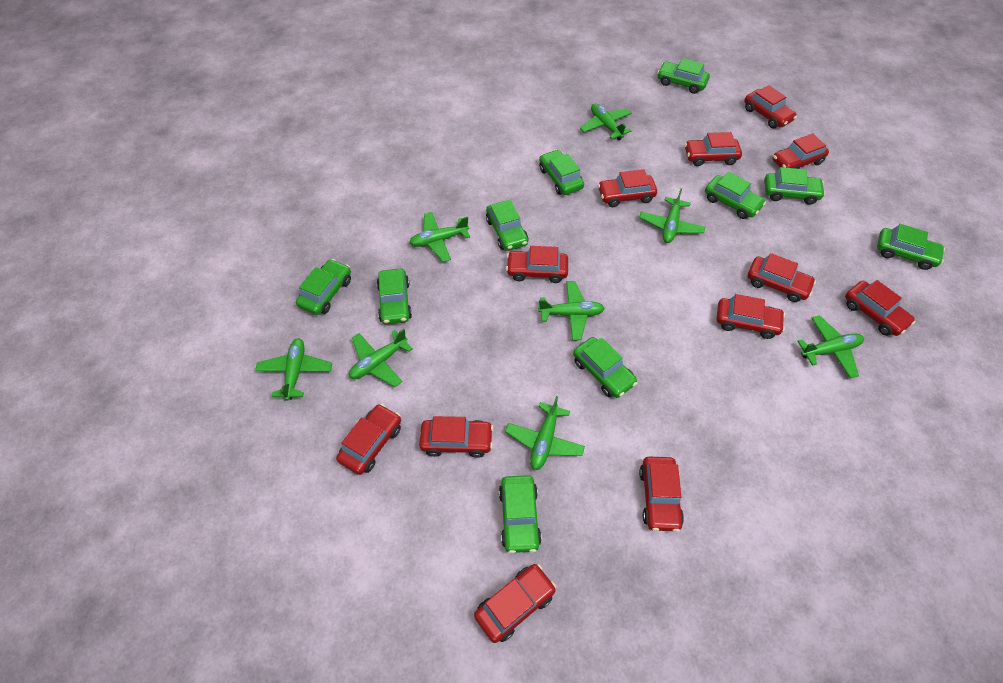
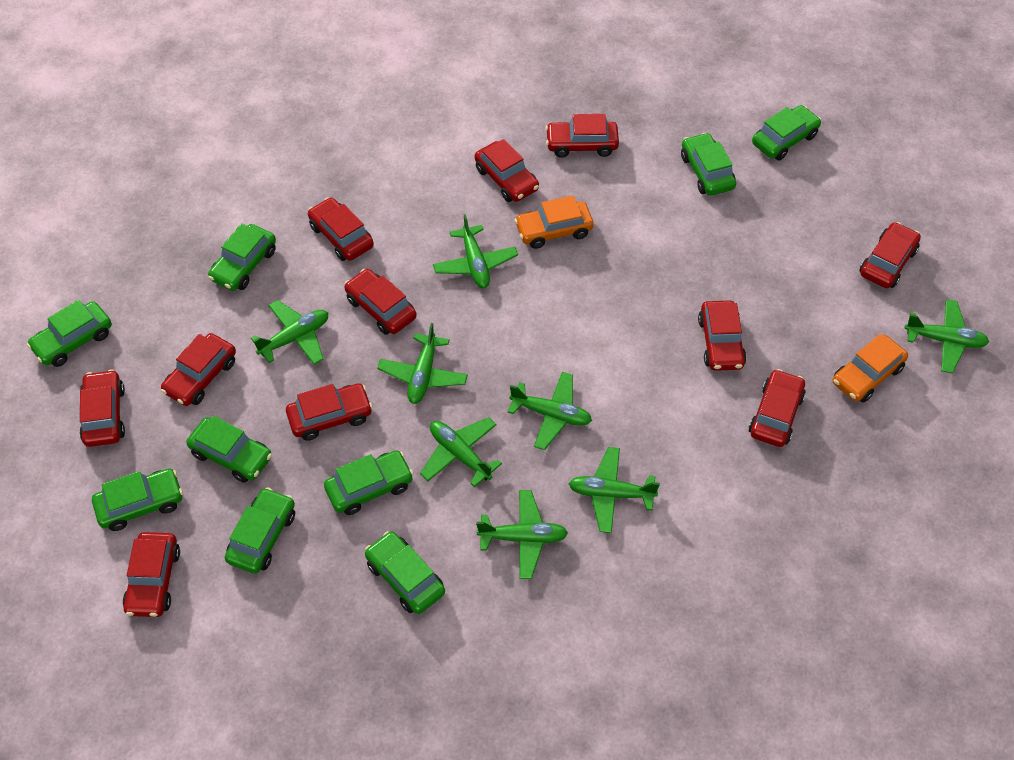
green car: 10 -> 9
orange car: 0 -> 2
red car: 12 -> 11

